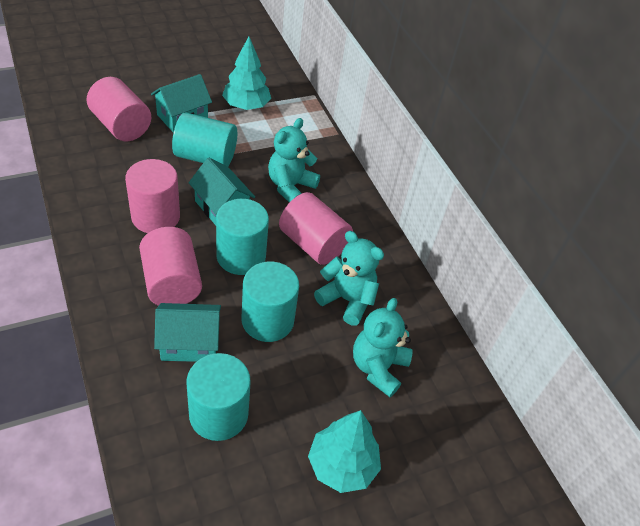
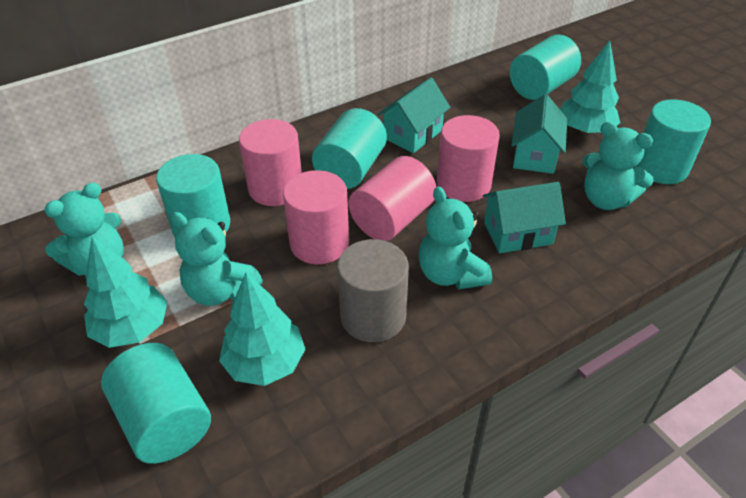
grey cylinder: 0 -> 1
turquoise cylinder: 4 -> 5
turquoise teddy bear: 3 -> 4
turquoise tree: 2 -> 3

